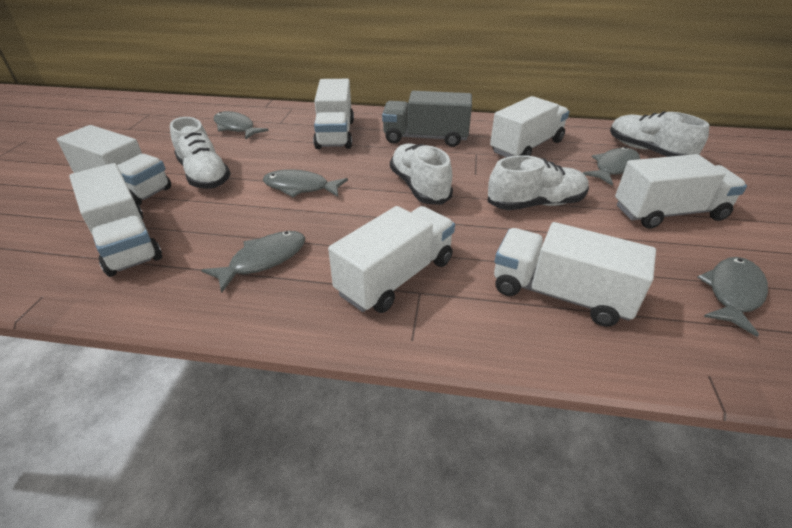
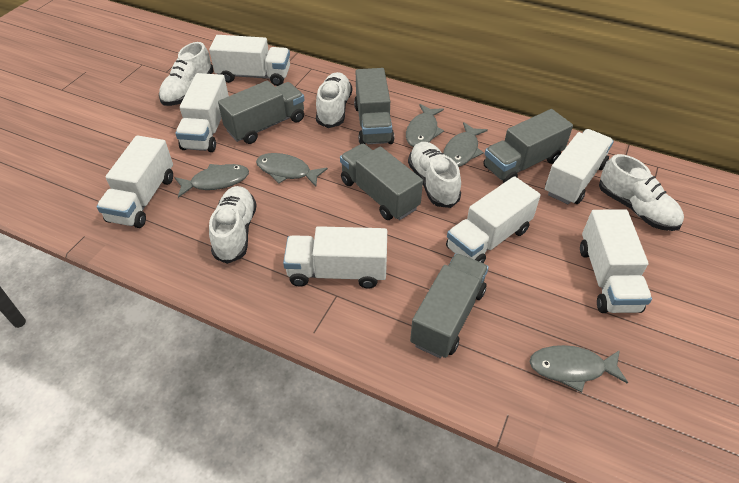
grey truck: 1 -> 5
white shoe: 4 -> 5

